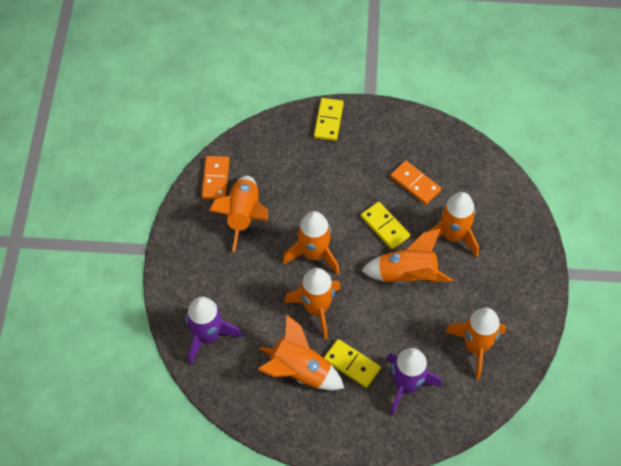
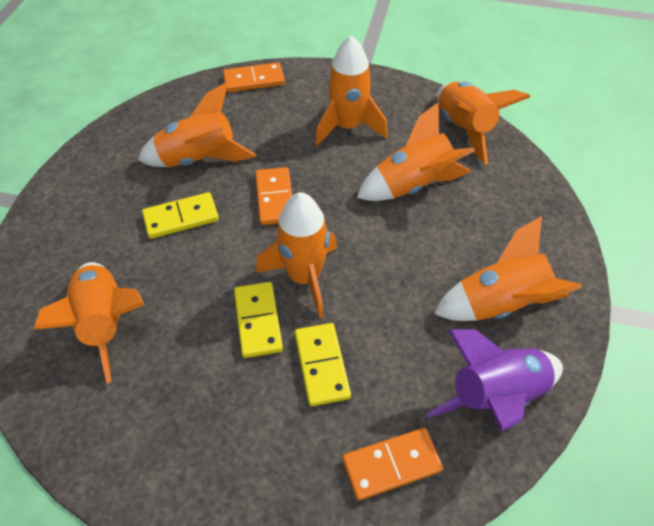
orange domino: 2 -> 3
purple rocket: 2 -> 1

